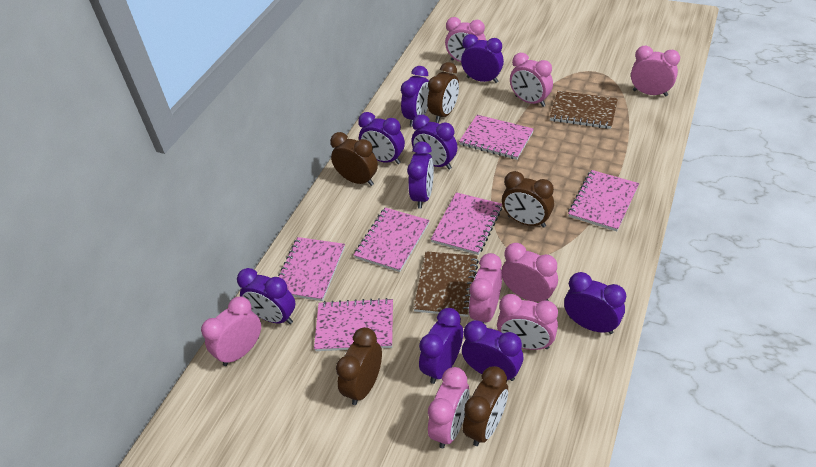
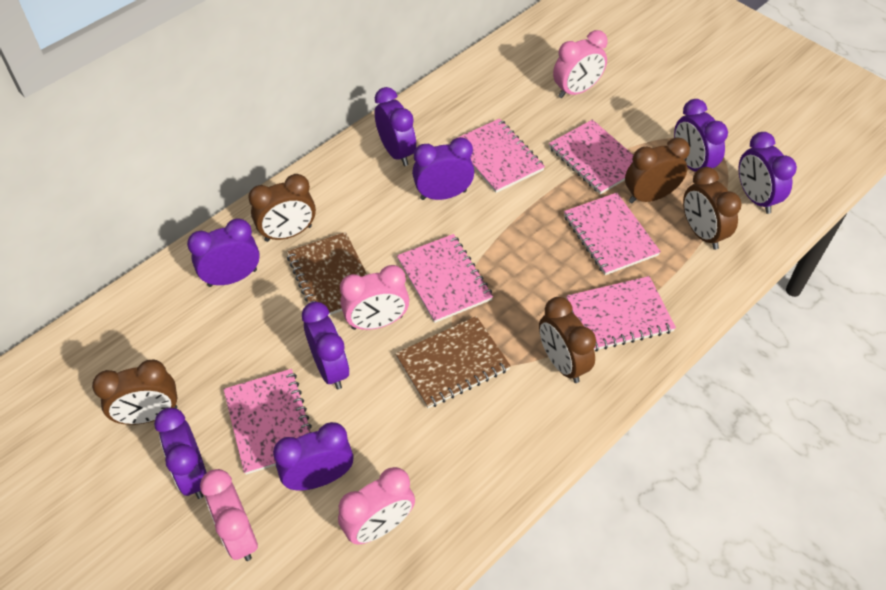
pink clock: 8 -> 4
purple clock: 9 -> 8

